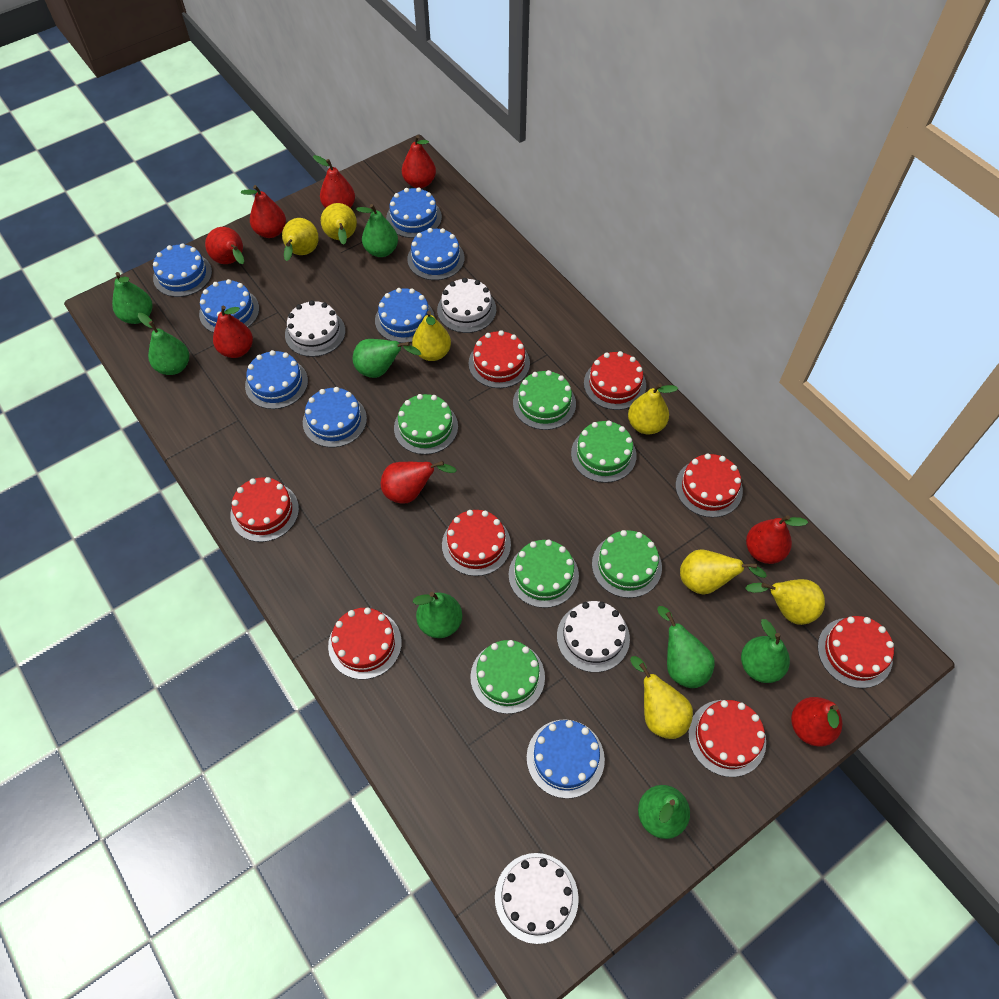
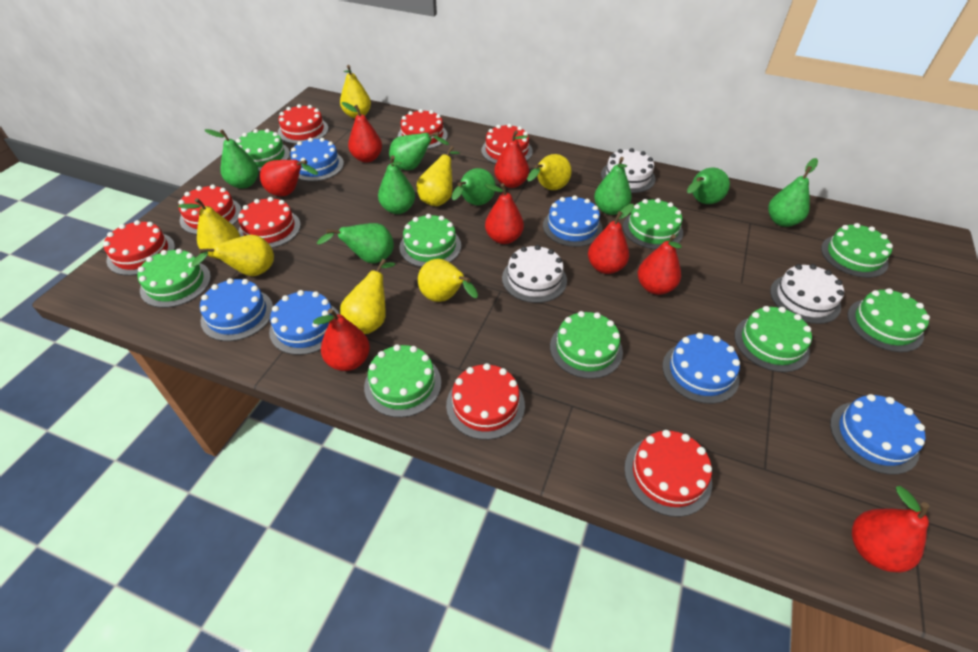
blue cake: 8 -> 6
green cake: 6 -> 9
white cake: 4 -> 3

